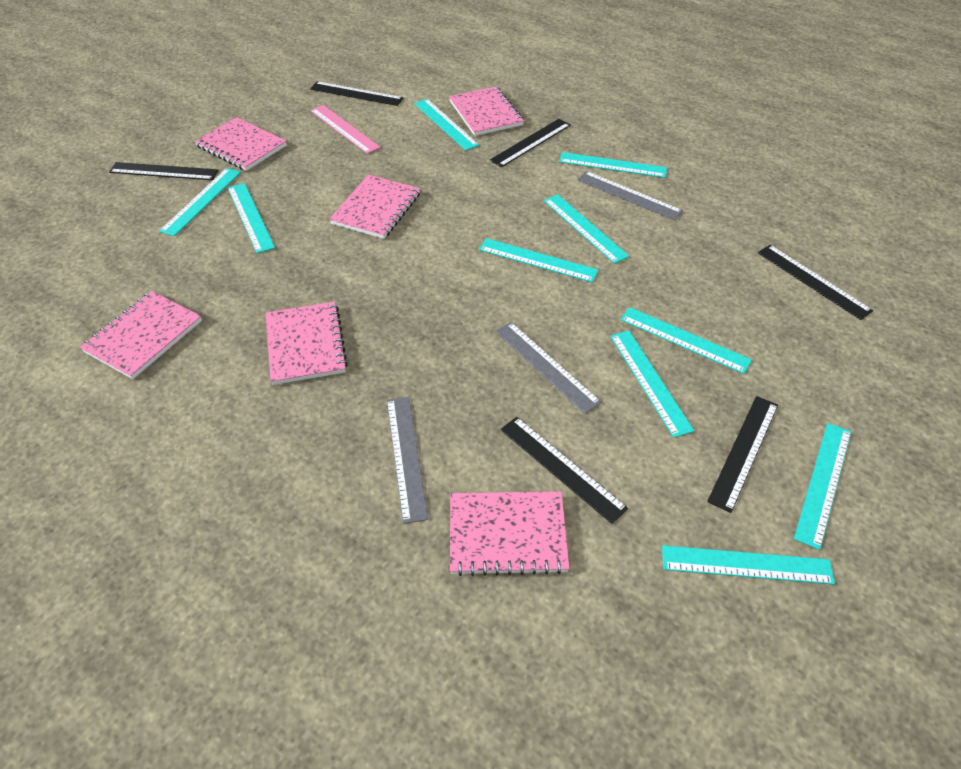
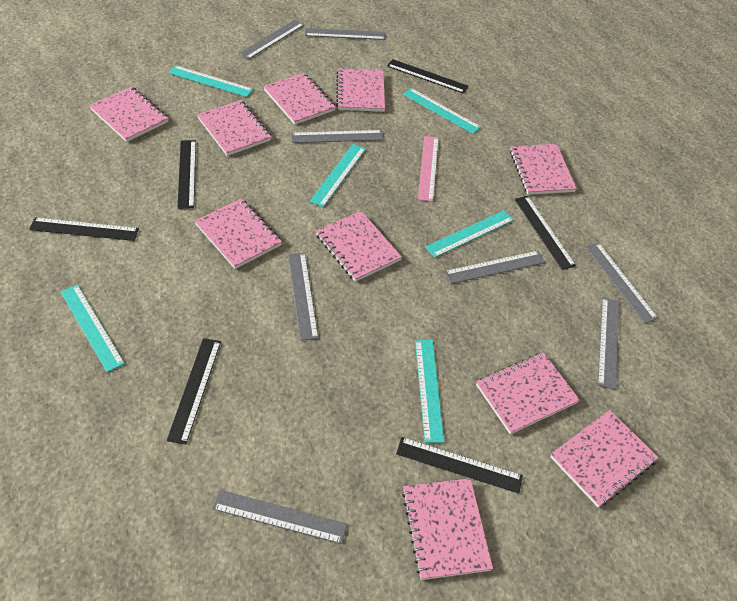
grey ruler: 3 -> 8
pink notebook: 6 -> 10
turquoise ruler: 10 -> 6

